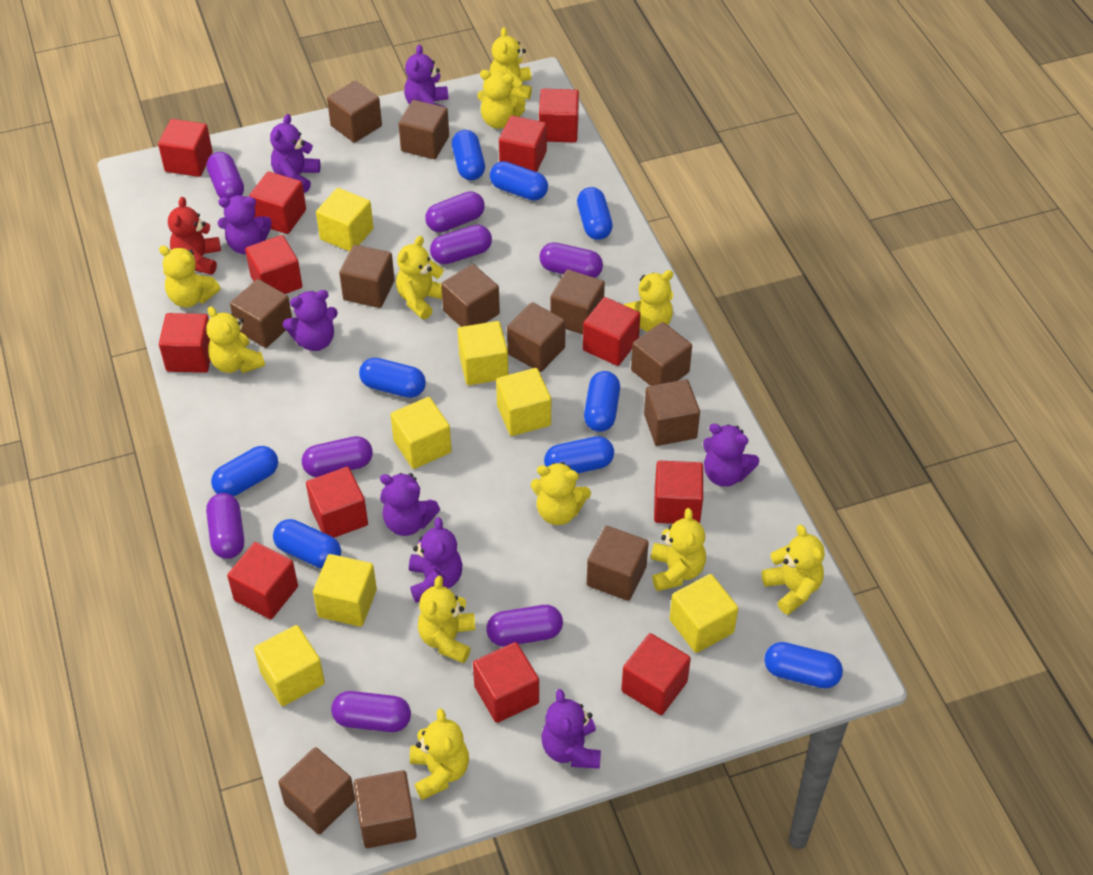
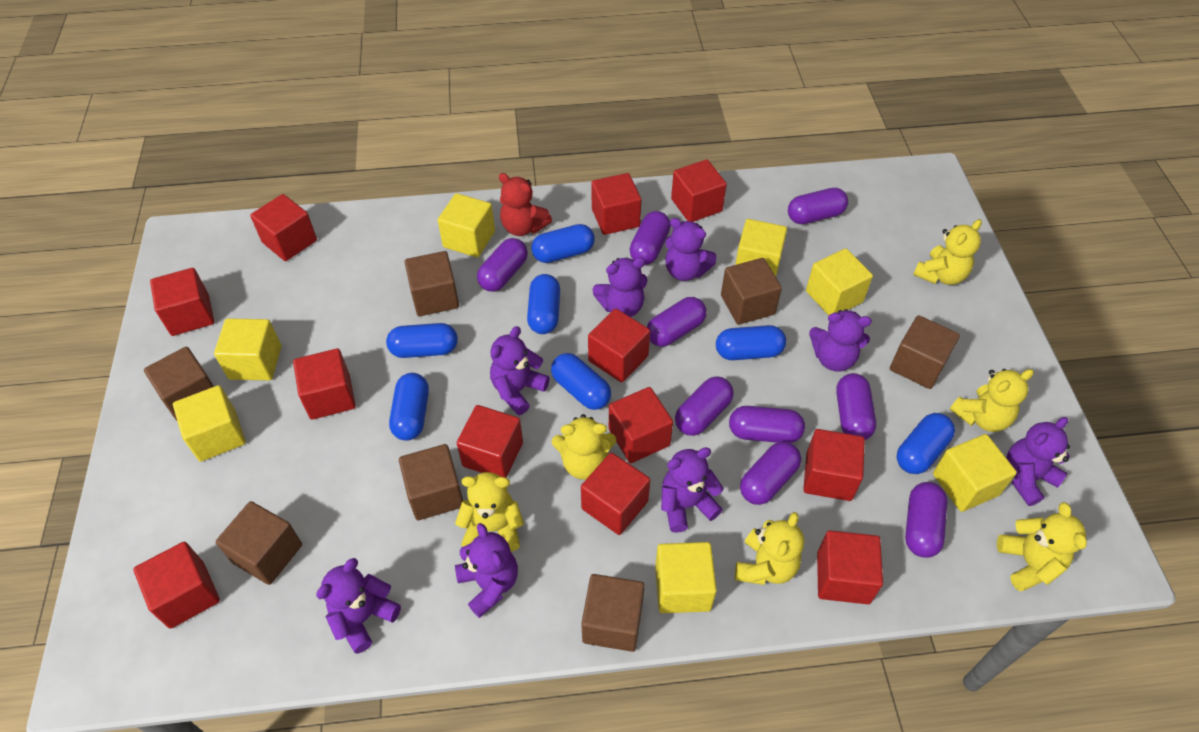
blue capsule: 9 -> 7
brown cube: 12 -> 7
purple capsule: 8 -> 9
yellow teddy bear: 11 -> 6

